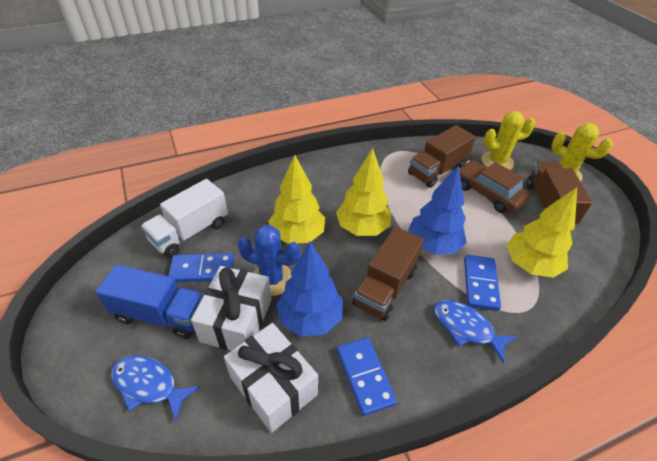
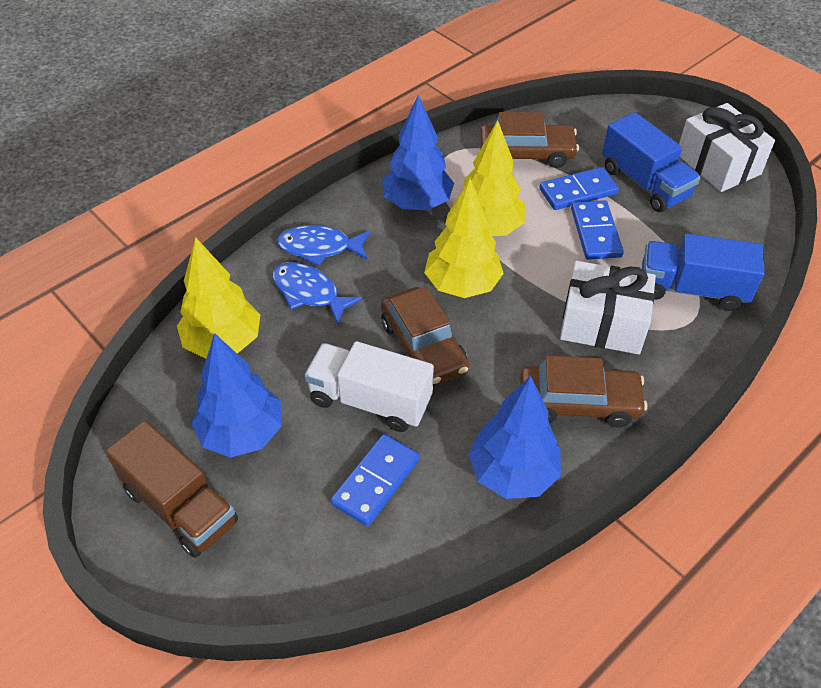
blue cactus: 1 -> 0
blue tree: 2 -> 3
blue truck: 1 -> 2
brown car: 1 -> 3
brown truck: 3 -> 1
yellow cactus: 2 -> 0

